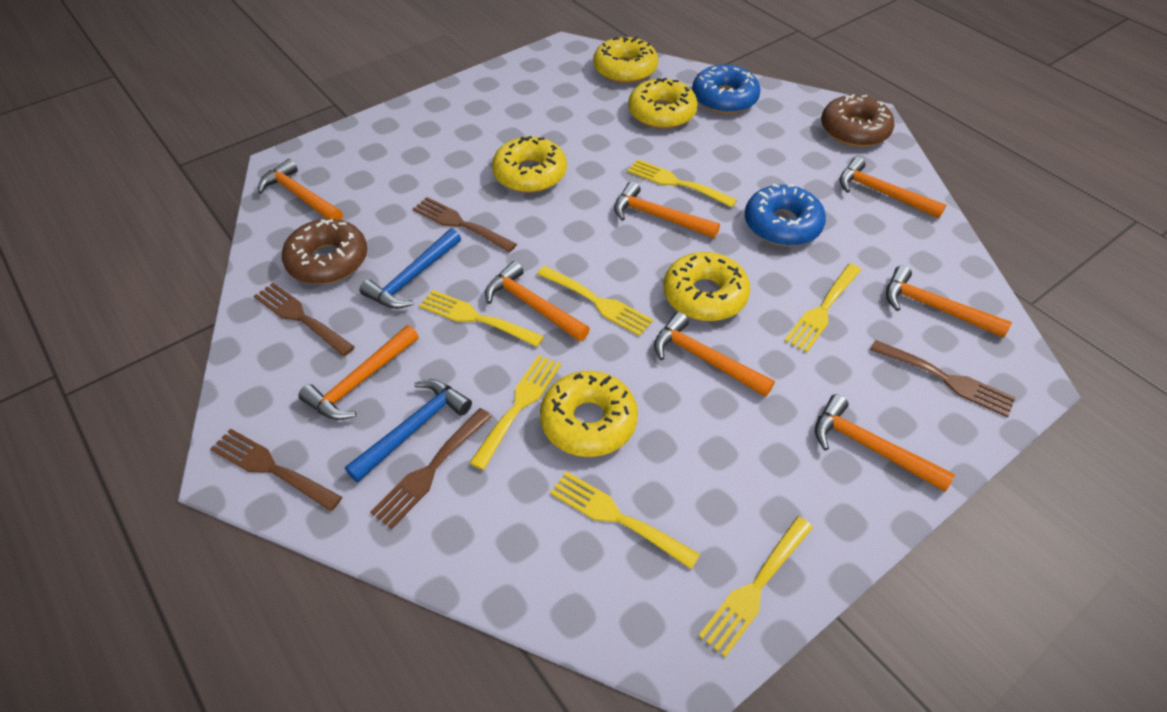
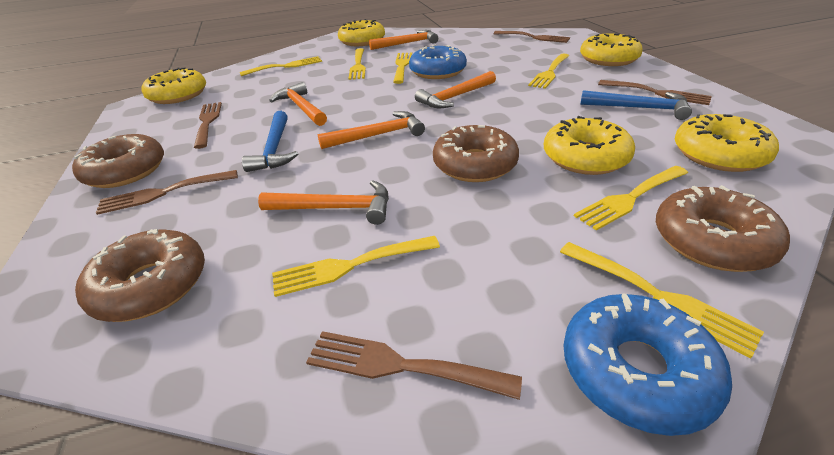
brown donut: 2 -> 4
orange hammer: 8 -> 5

